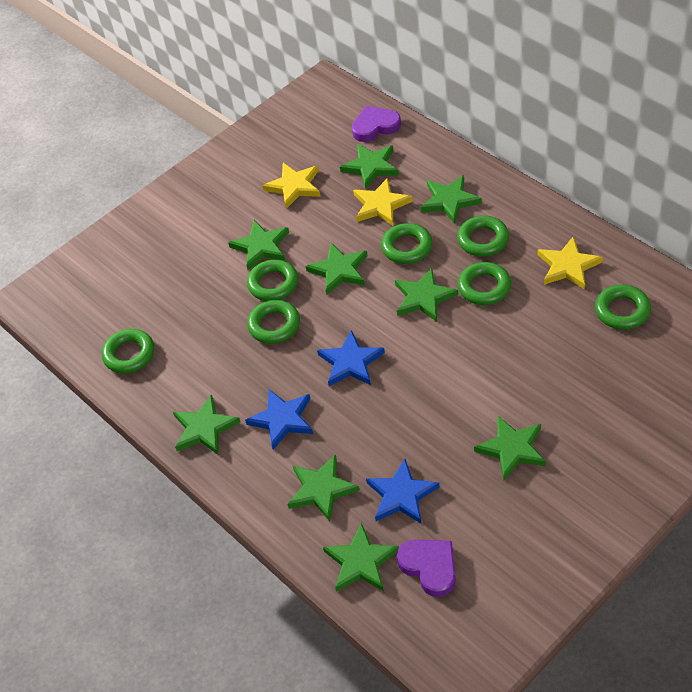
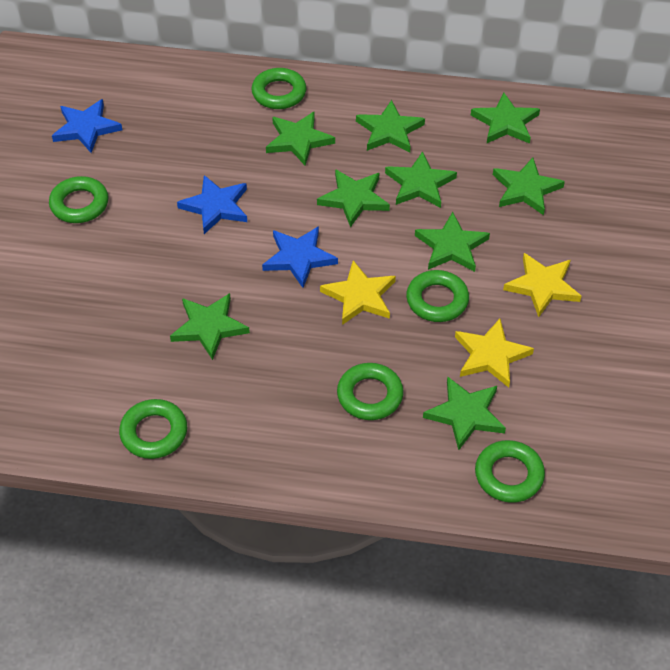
green ring: 7 -> 6
purple heart: 2 -> 0

